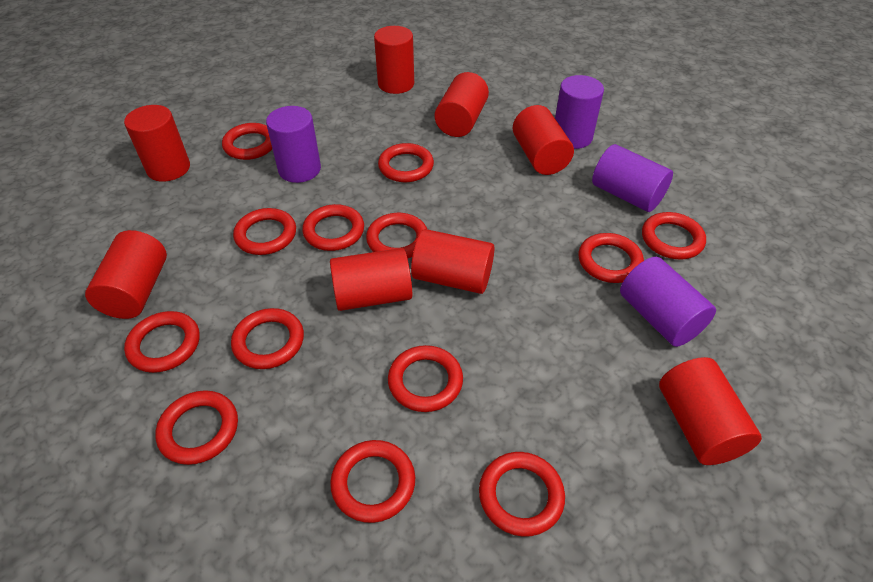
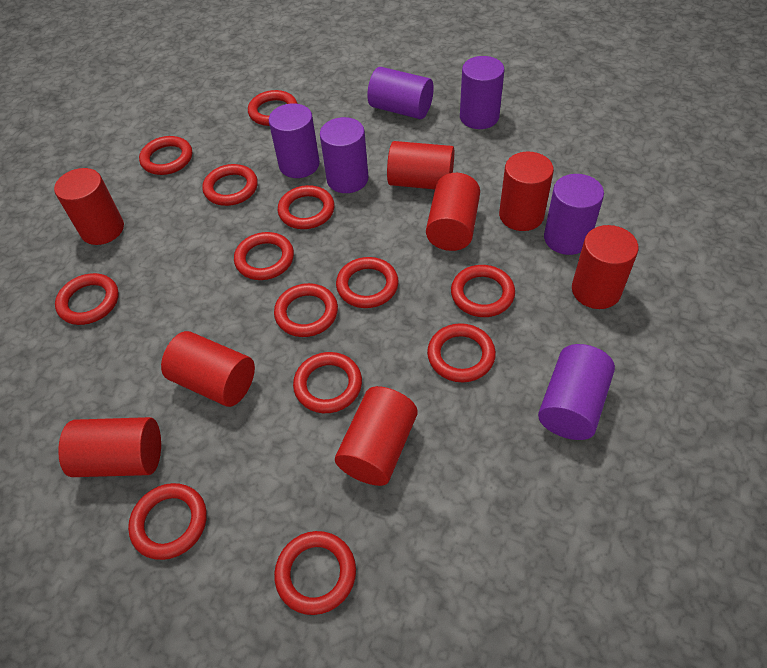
purple cylinder: 4 -> 6

